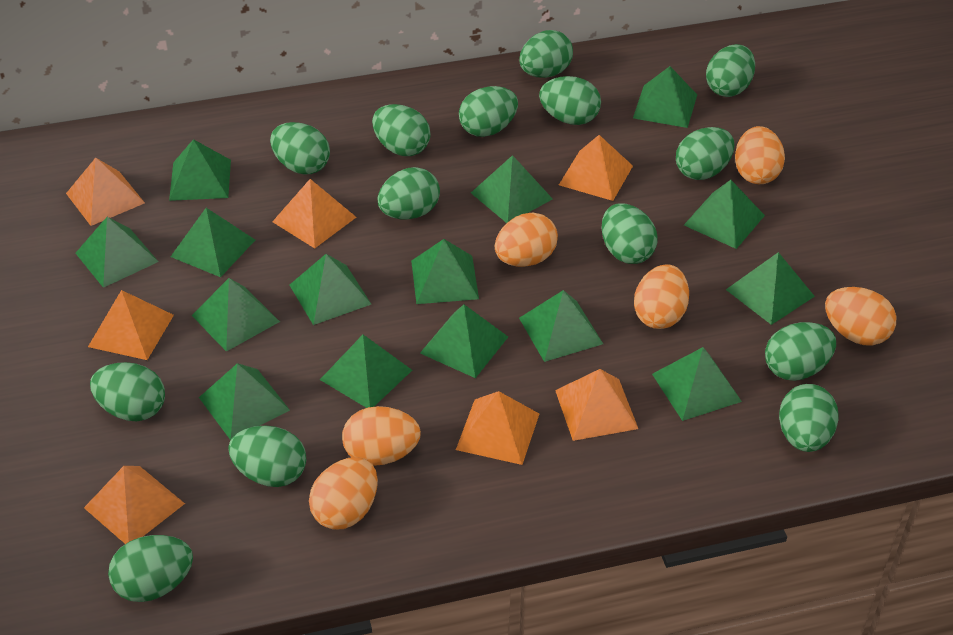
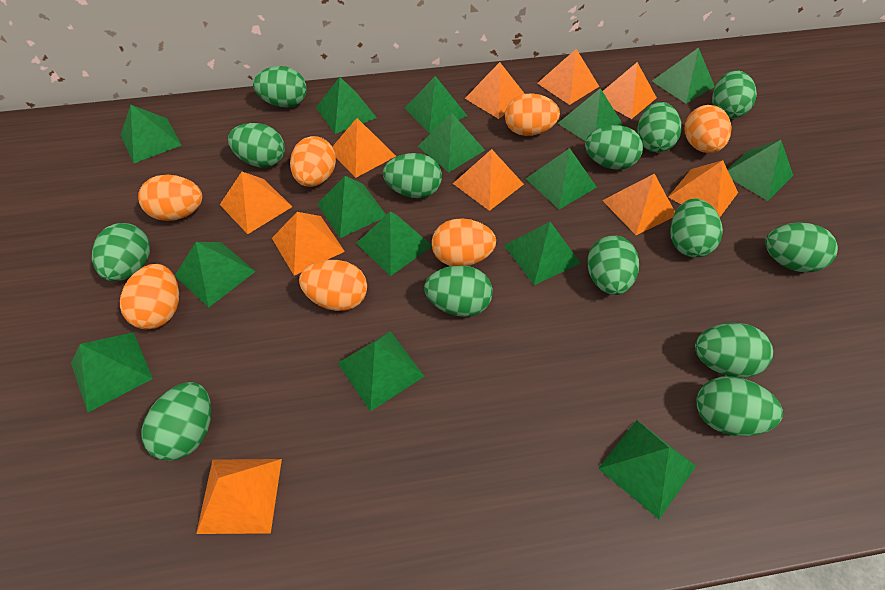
orange egg: 6 -> 7
orange pyramid: 7 -> 10

